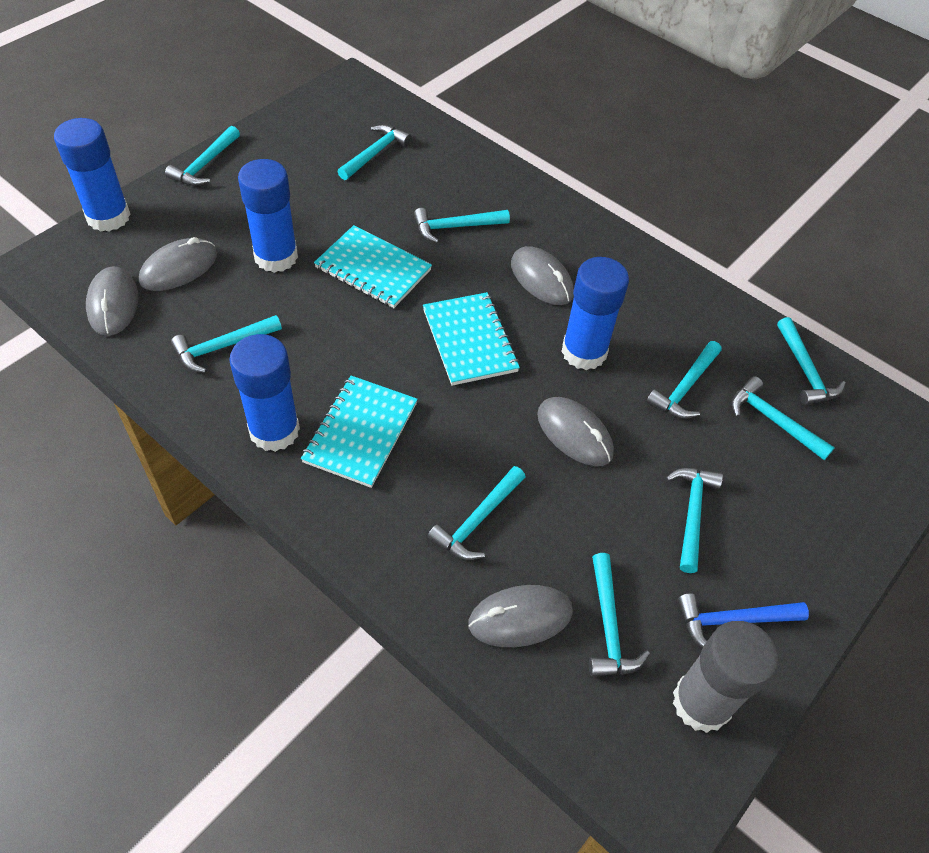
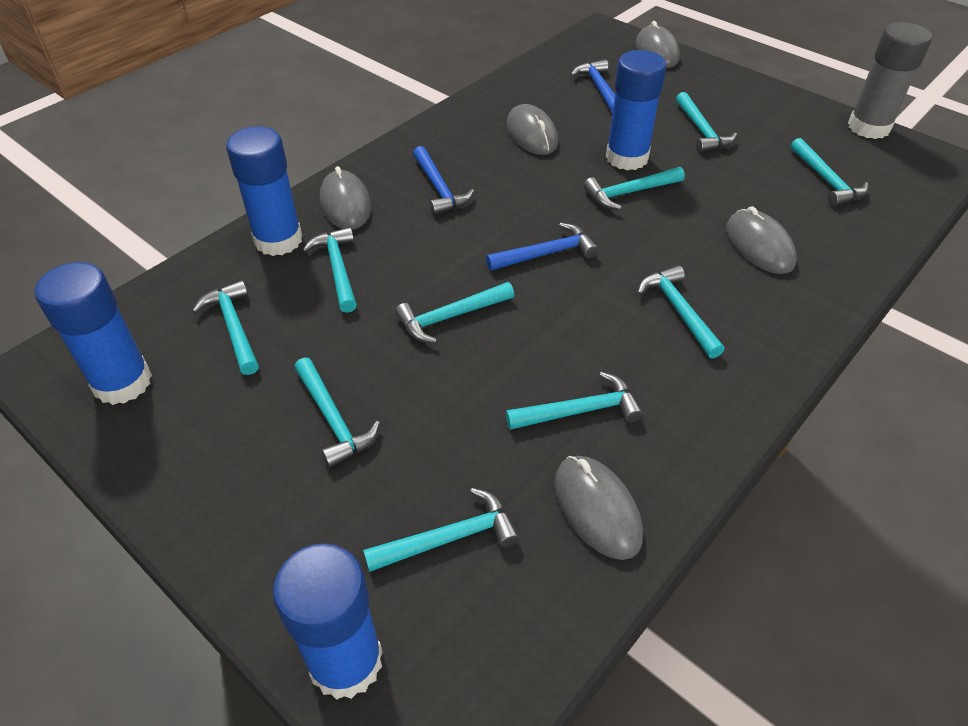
blue hammer: 1 -> 3
turquoise notebook: 3 -> 0

